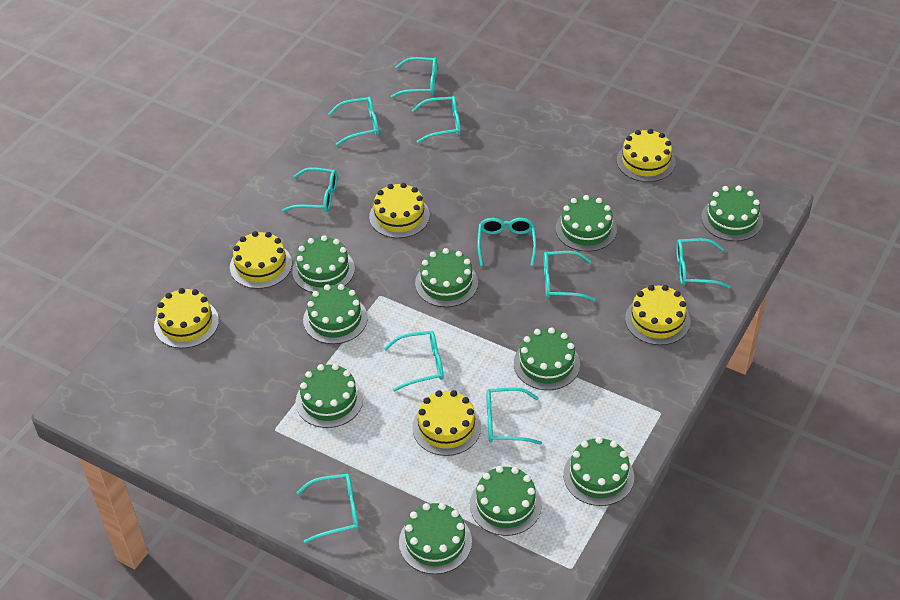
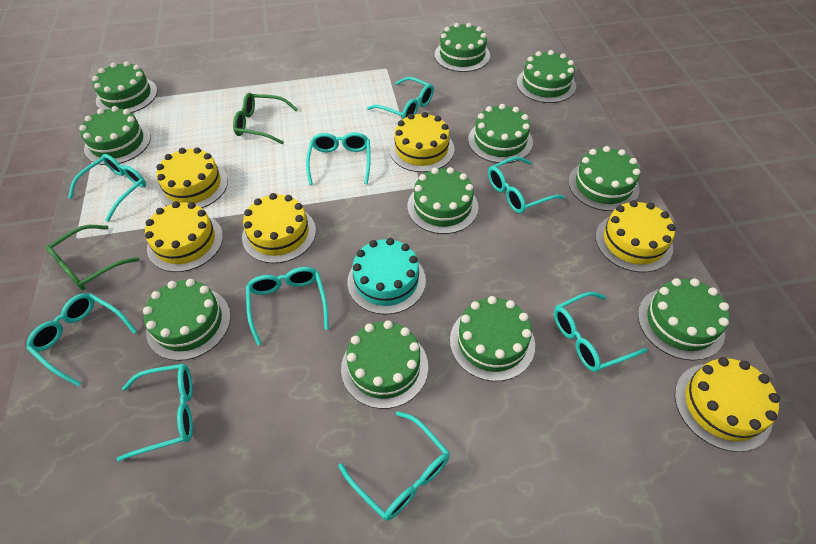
green cake: 10 -> 11
green glasses: 0 -> 2
turquoise cake: 0 -> 1
turquoise glasses: 10 -> 9

